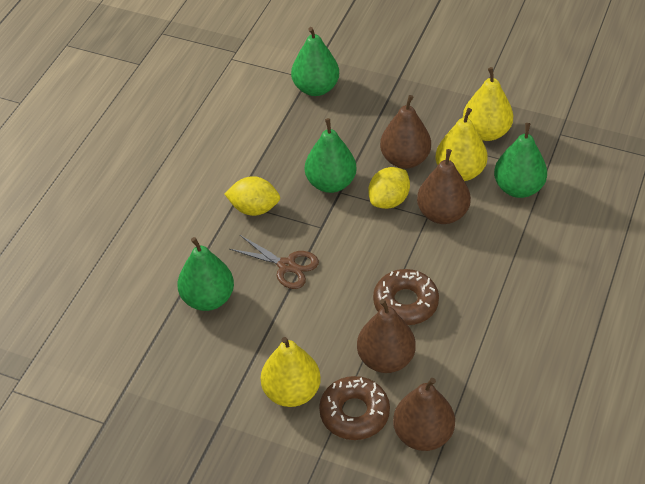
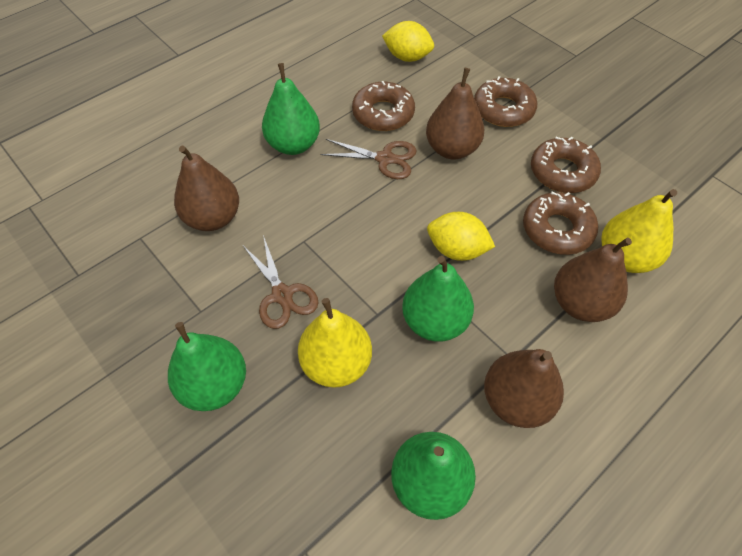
brown donut: 2 -> 4
brown scissors: 1 -> 2
yellow pear: 3 -> 2

